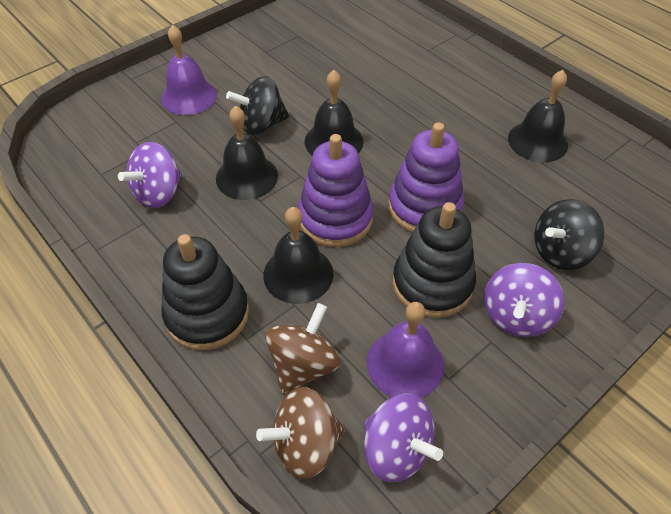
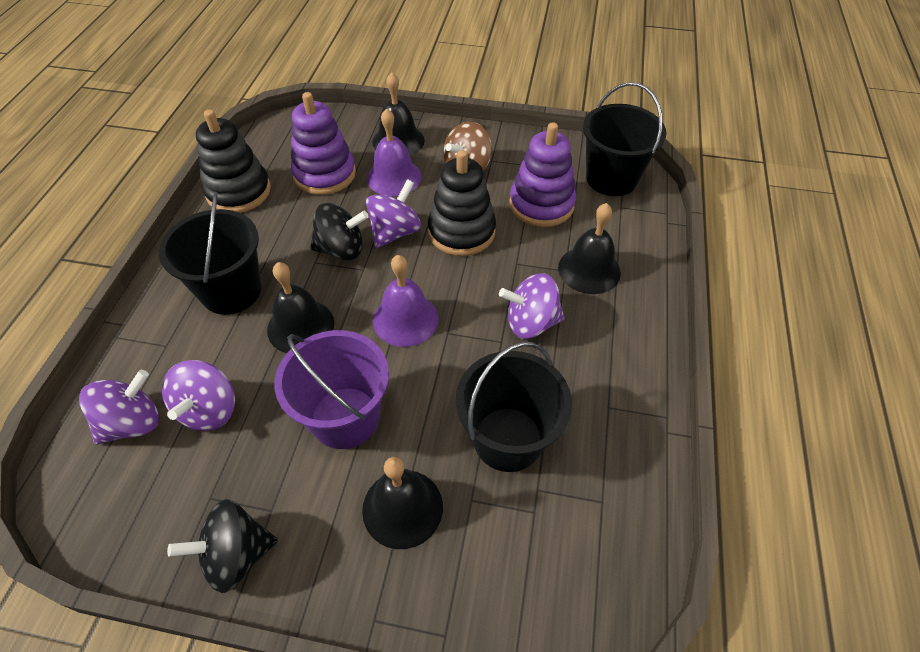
black bucket: 0 -> 3
brown spinning top: 2 -> 1
purple bucket: 0 -> 1
purple spinning top: 3 -> 4

